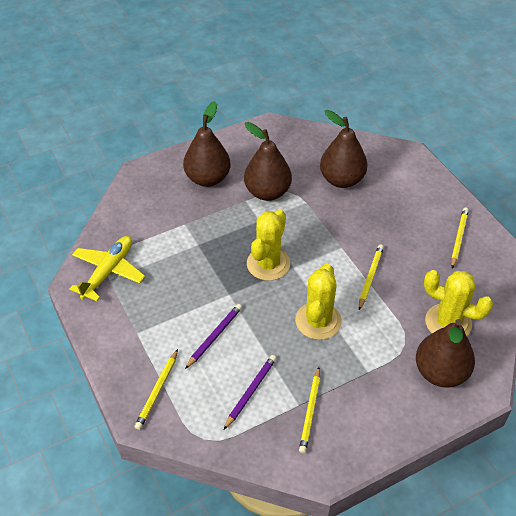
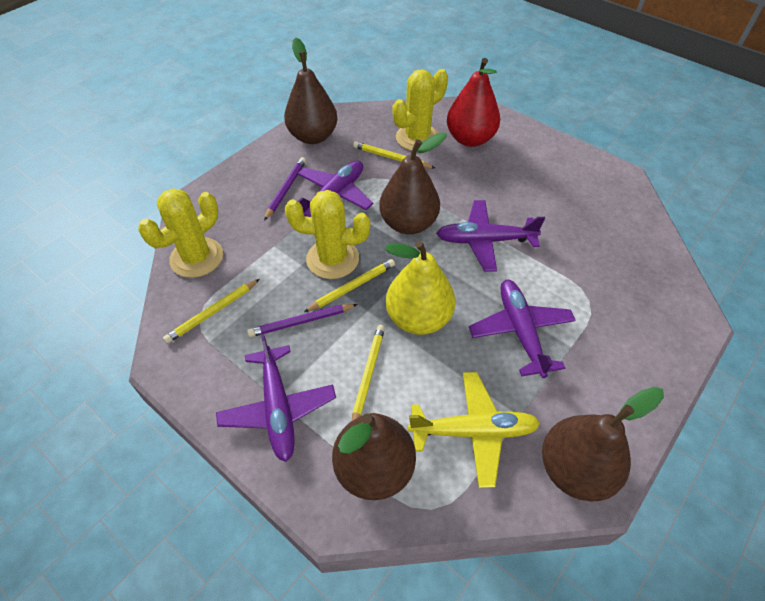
purple plane: 0 -> 4
red pear: 0 -> 1
yellow pear: 0 -> 1

